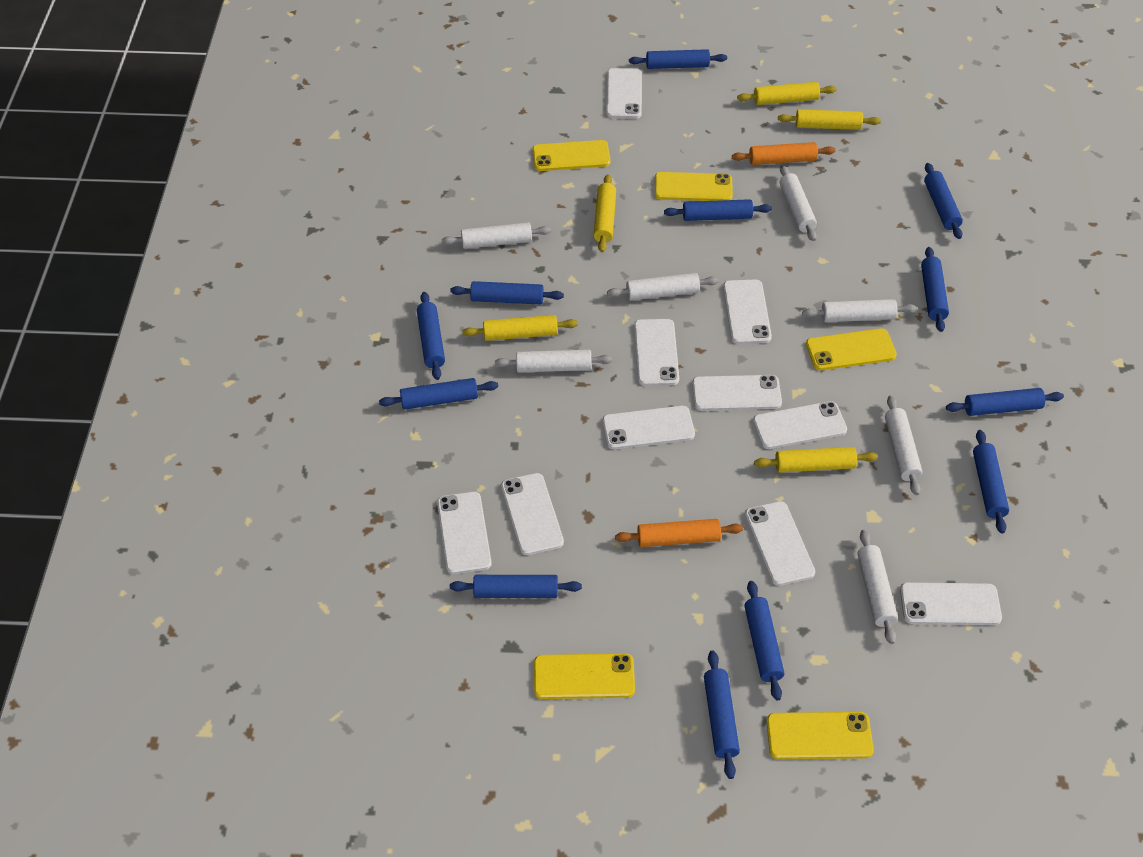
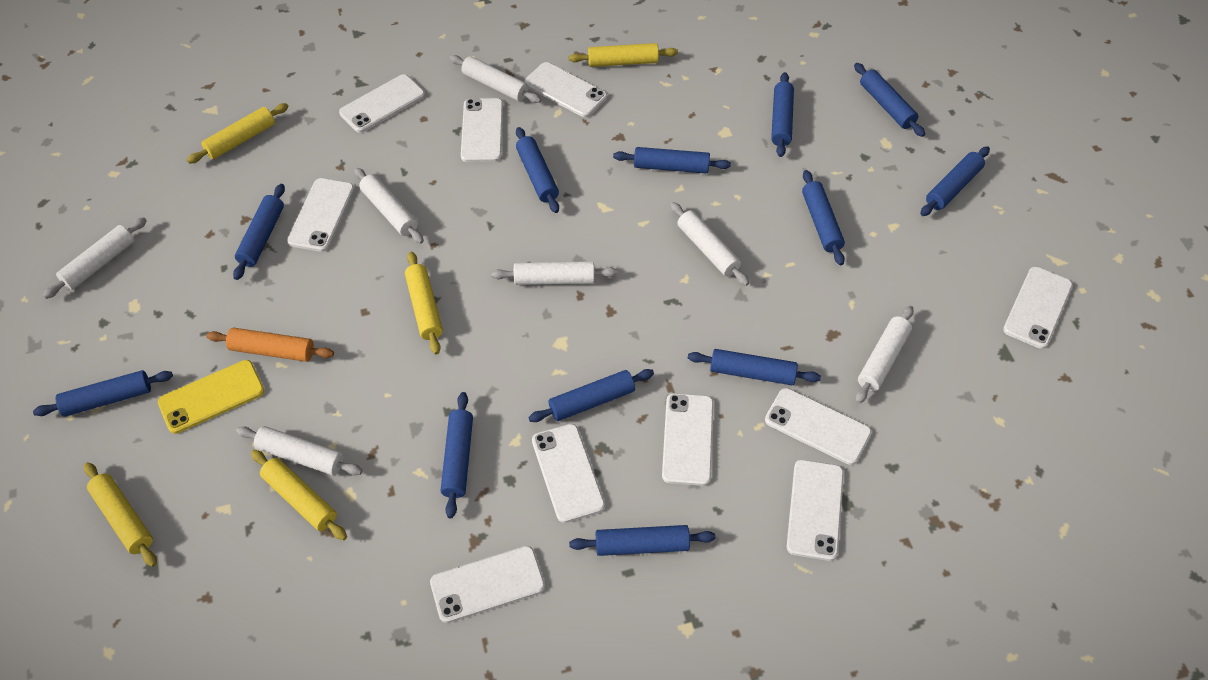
orange rolling pin: 2 -> 1
yellow phone: 5 -> 1

